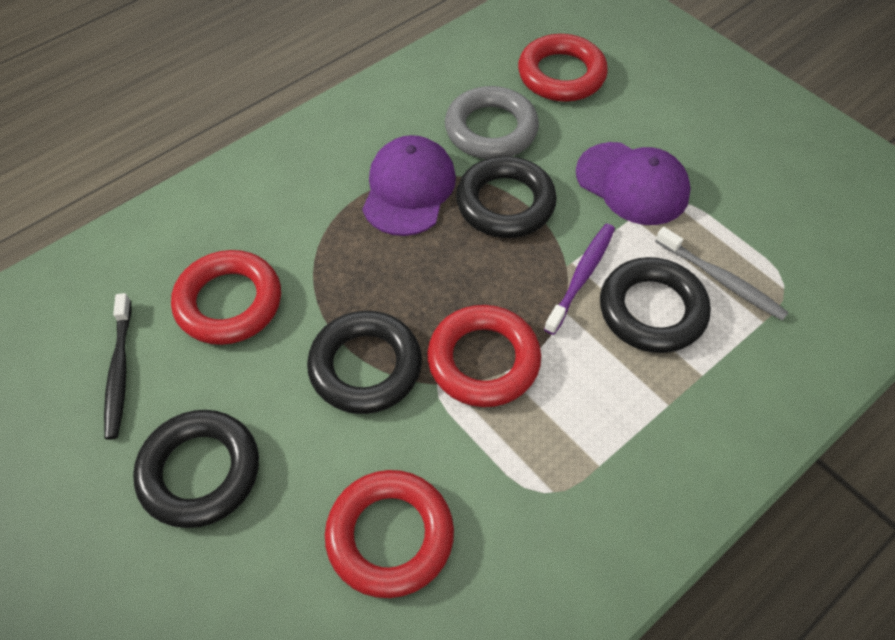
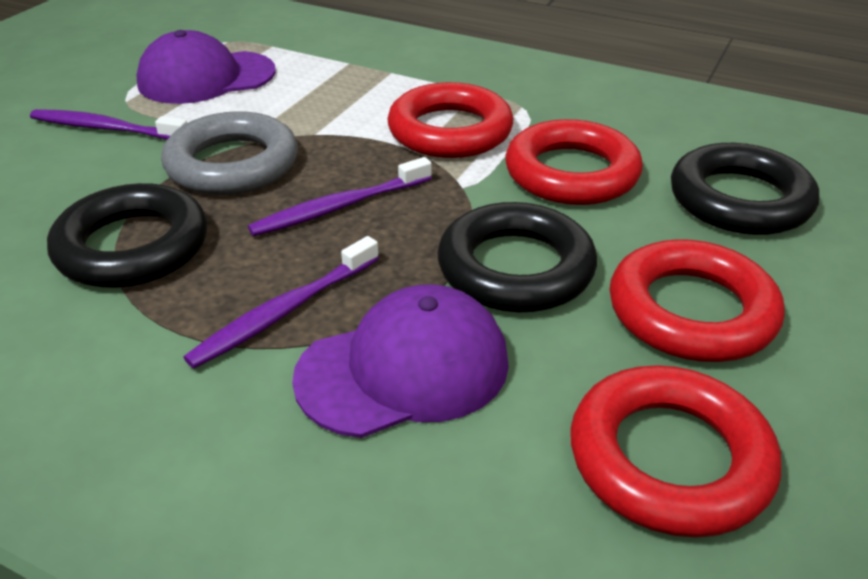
black ring: 4 -> 3
black toothbrush: 1 -> 0
grey toothbrush: 1 -> 0
purple toothbrush: 1 -> 3

